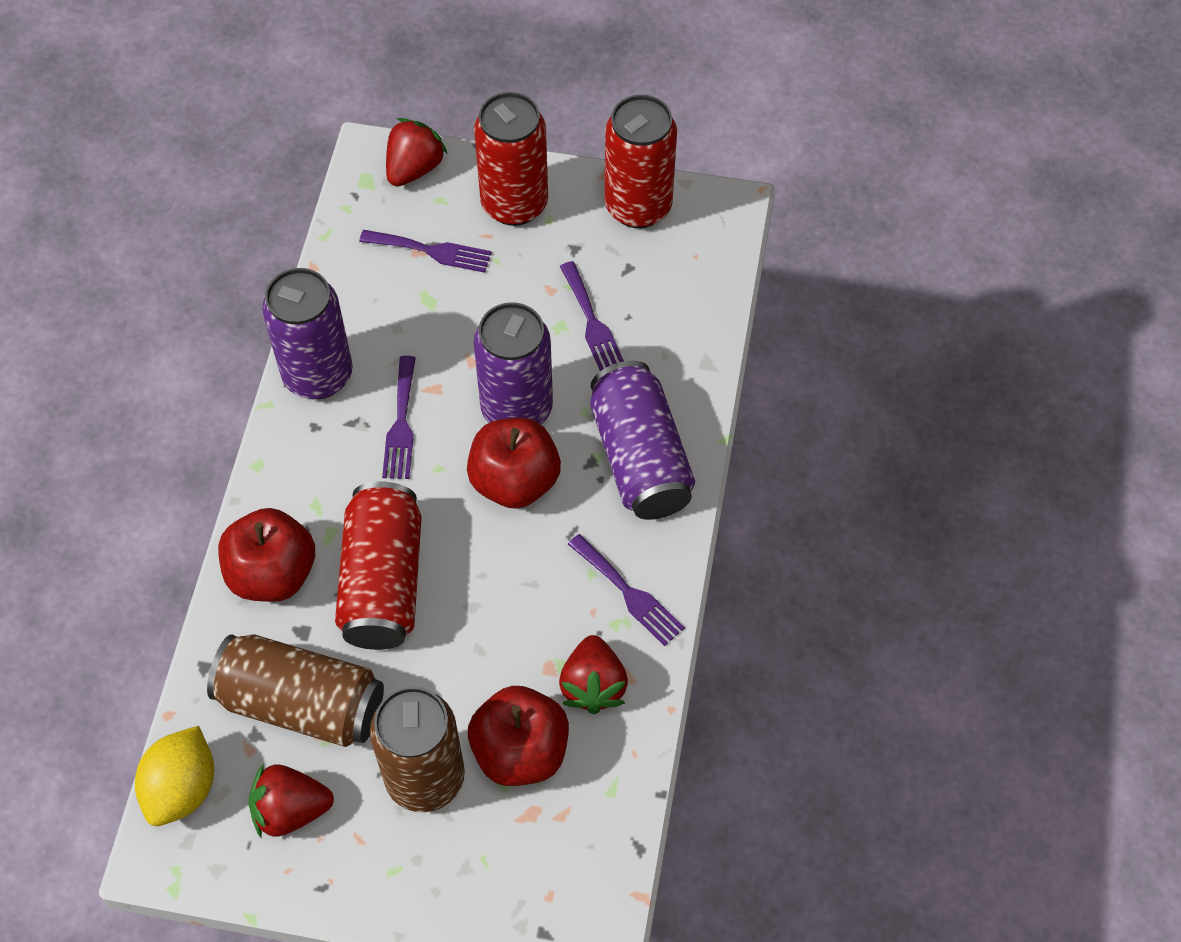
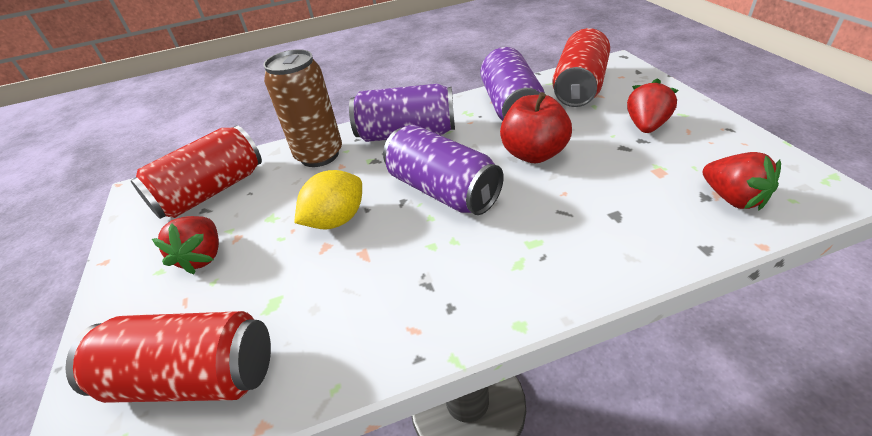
brown can: 2 -> 1
purple fork: 4 -> 0
red apple: 3 -> 1

